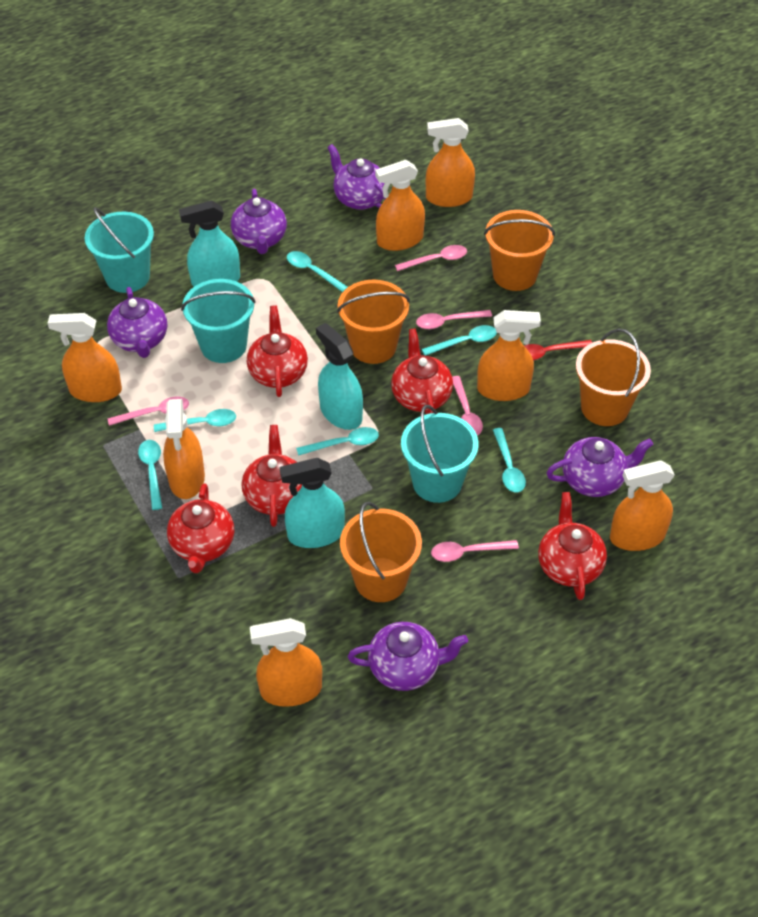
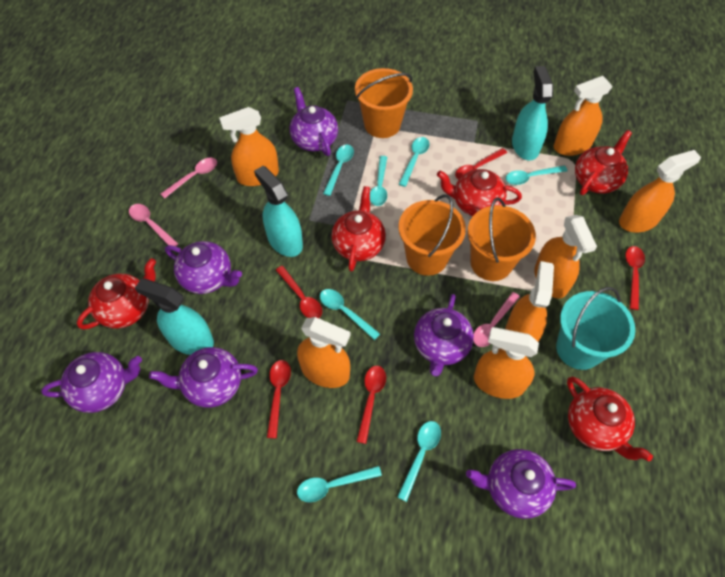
orange bucket: 4 -> 3
pink spoon: 5 -> 3
purple teapot: 5 -> 6
red spoon: 1 -> 5
turquoise bucket: 3 -> 1
turquoise spoon: 6 -> 7

